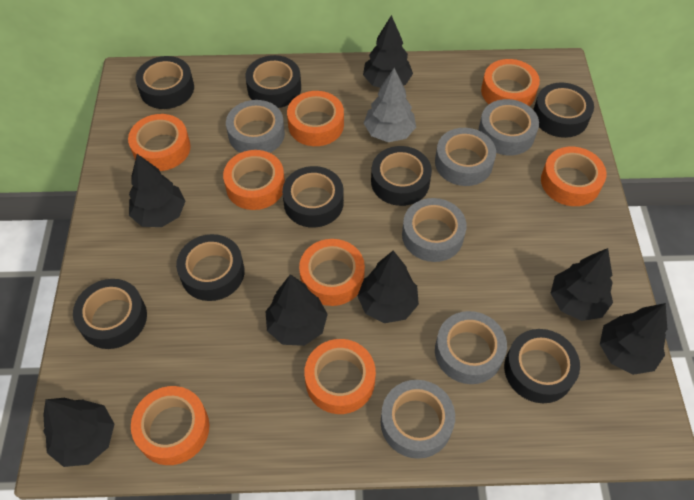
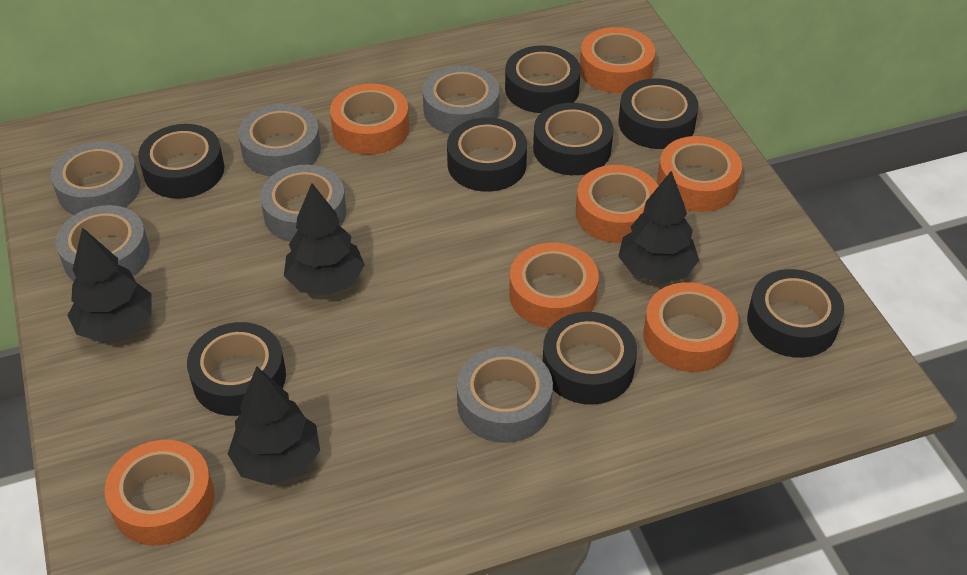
black tree: 7 -> 4
grey tree: 1 -> 0
orange tape: 8 -> 7

